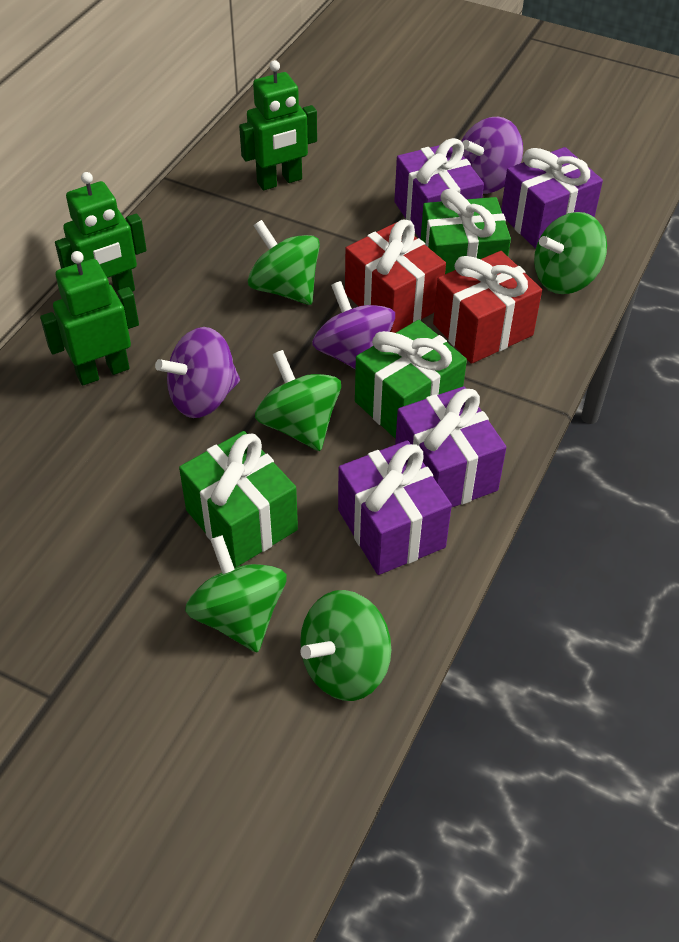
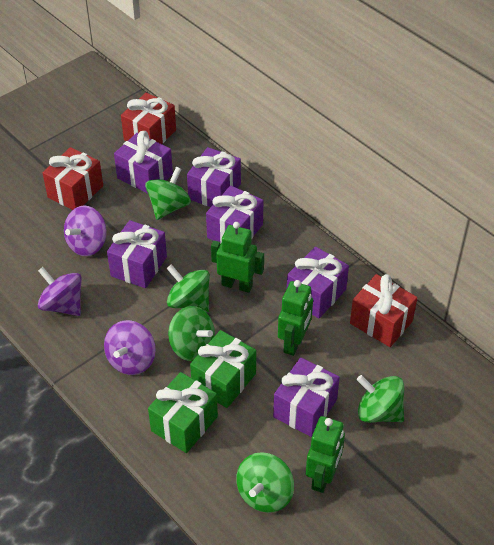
green gift: 3 -> 2
purple gift: 4 -> 6
red gift: 2 -> 3

